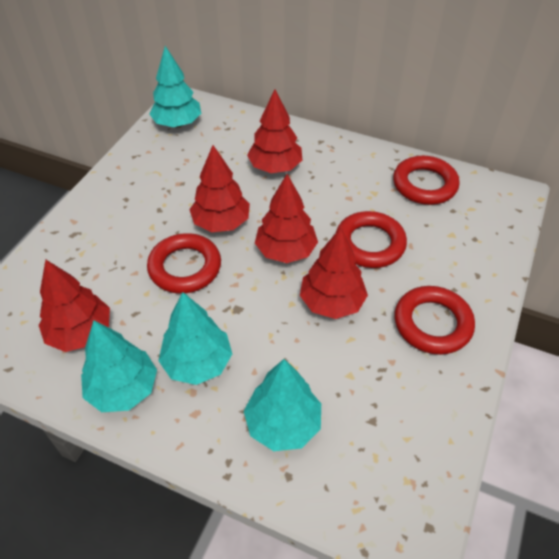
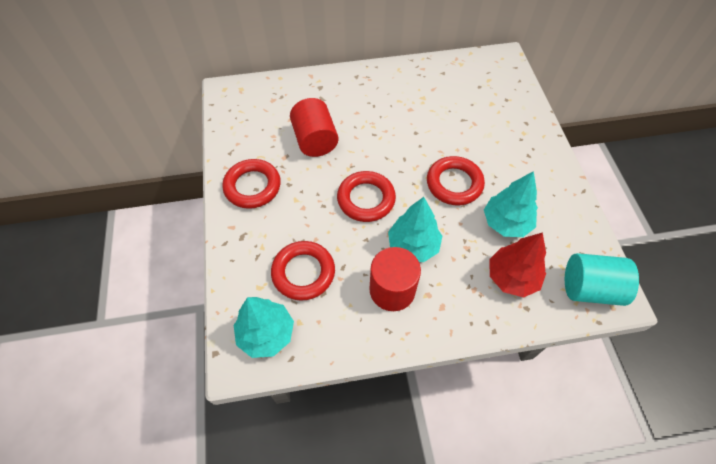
red cylinder: 0 -> 2
red tree: 5 -> 1
turquoise cylinder: 0 -> 1
turquoise tree: 4 -> 3

